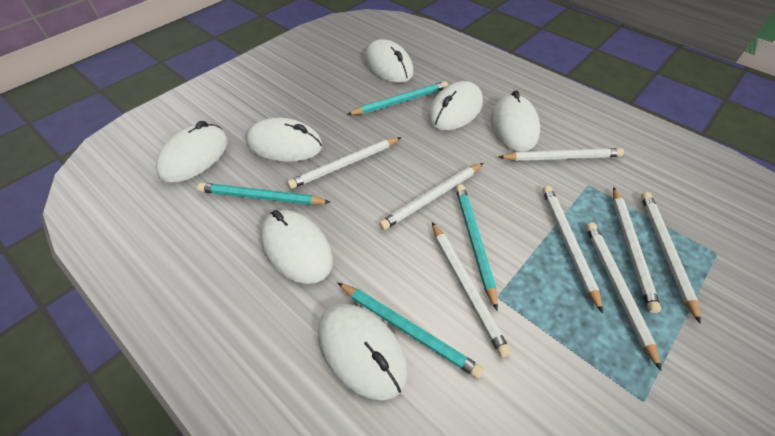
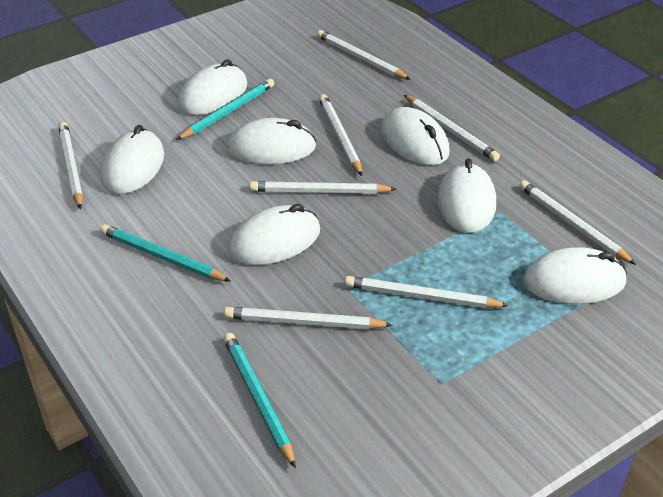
turquoise pencil: 4 -> 3

